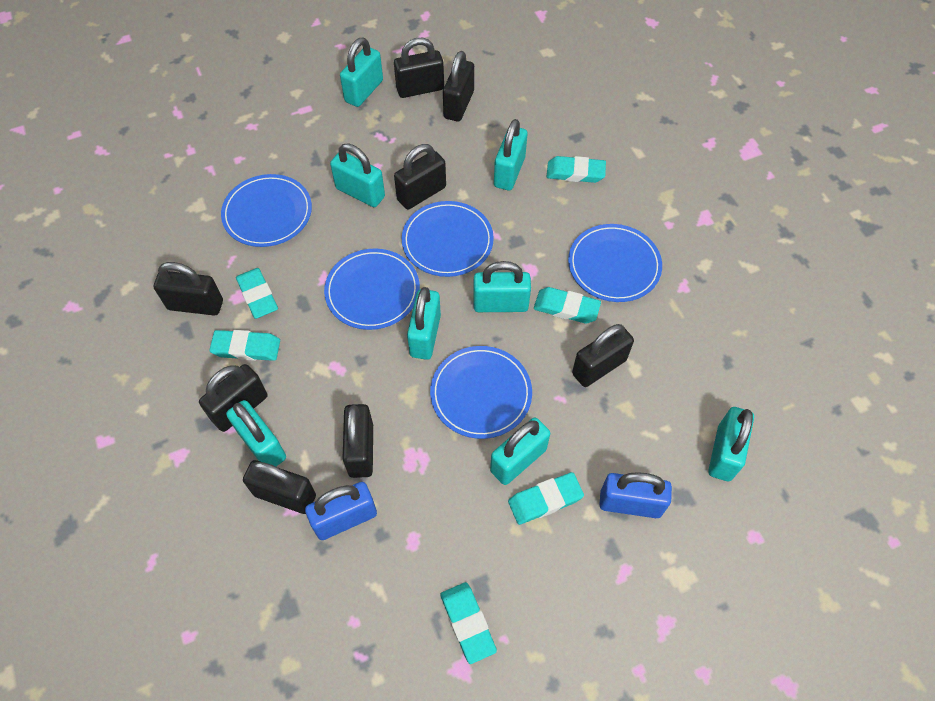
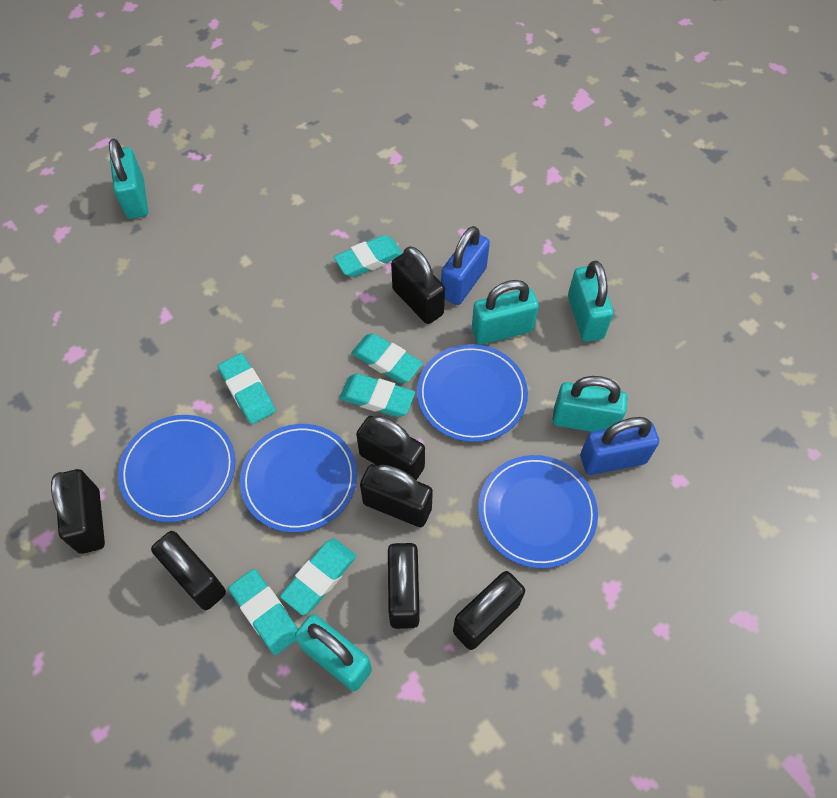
black padlock: 8 -> 7
blue plate: 5 -> 4
turquoise padlock: 8 -> 5

